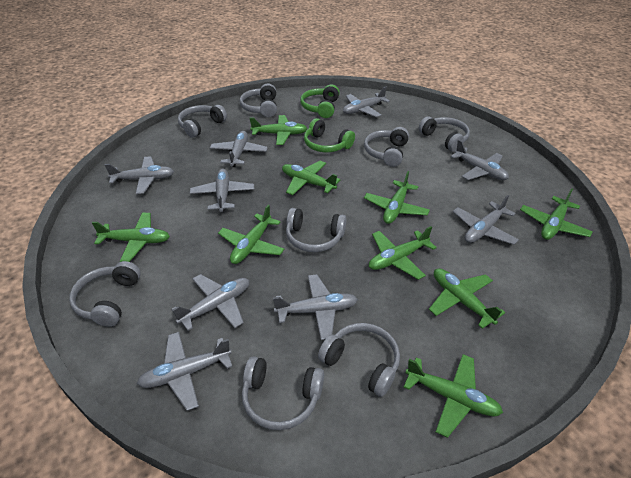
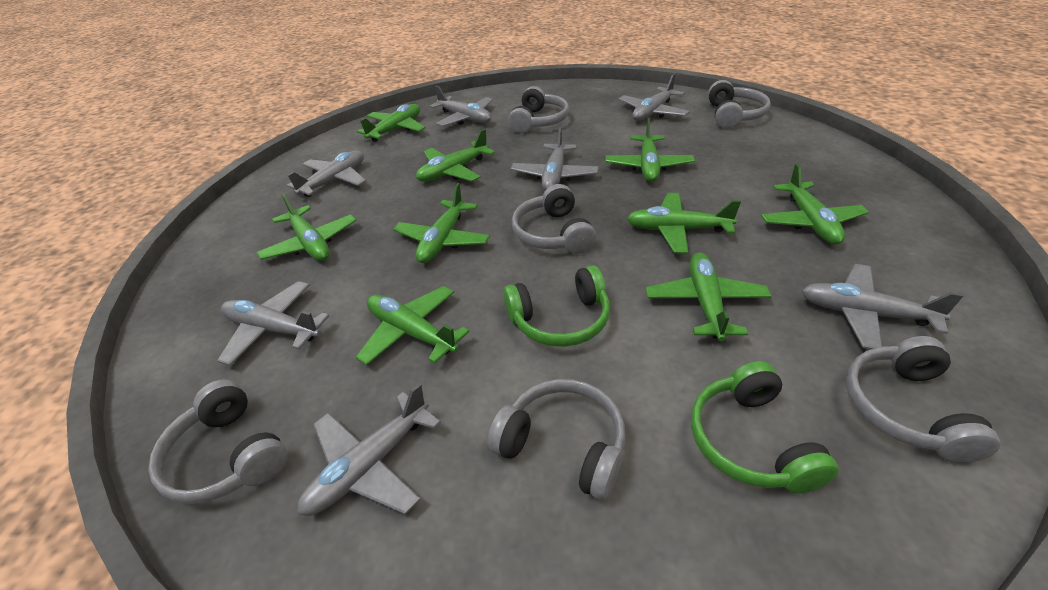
grey headphones: 8 -> 6
grey plane: 9 -> 7

